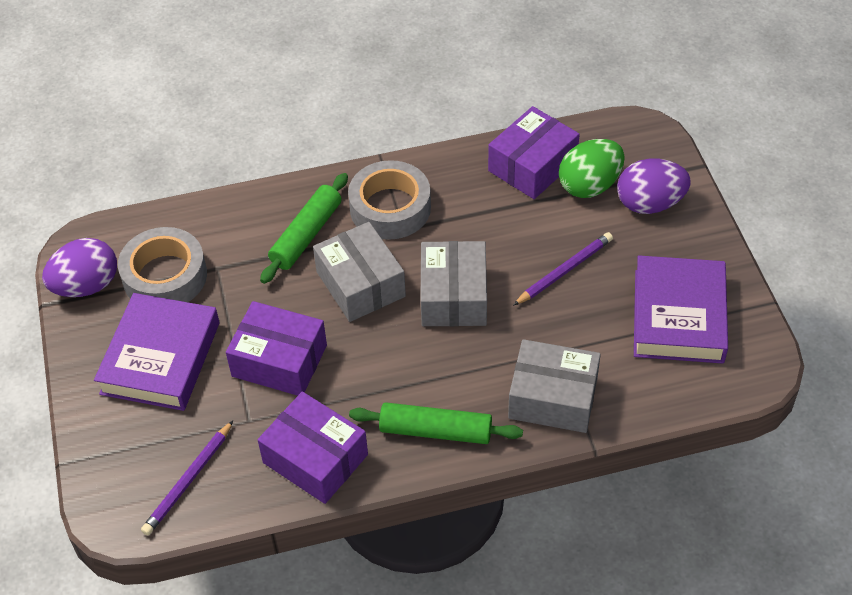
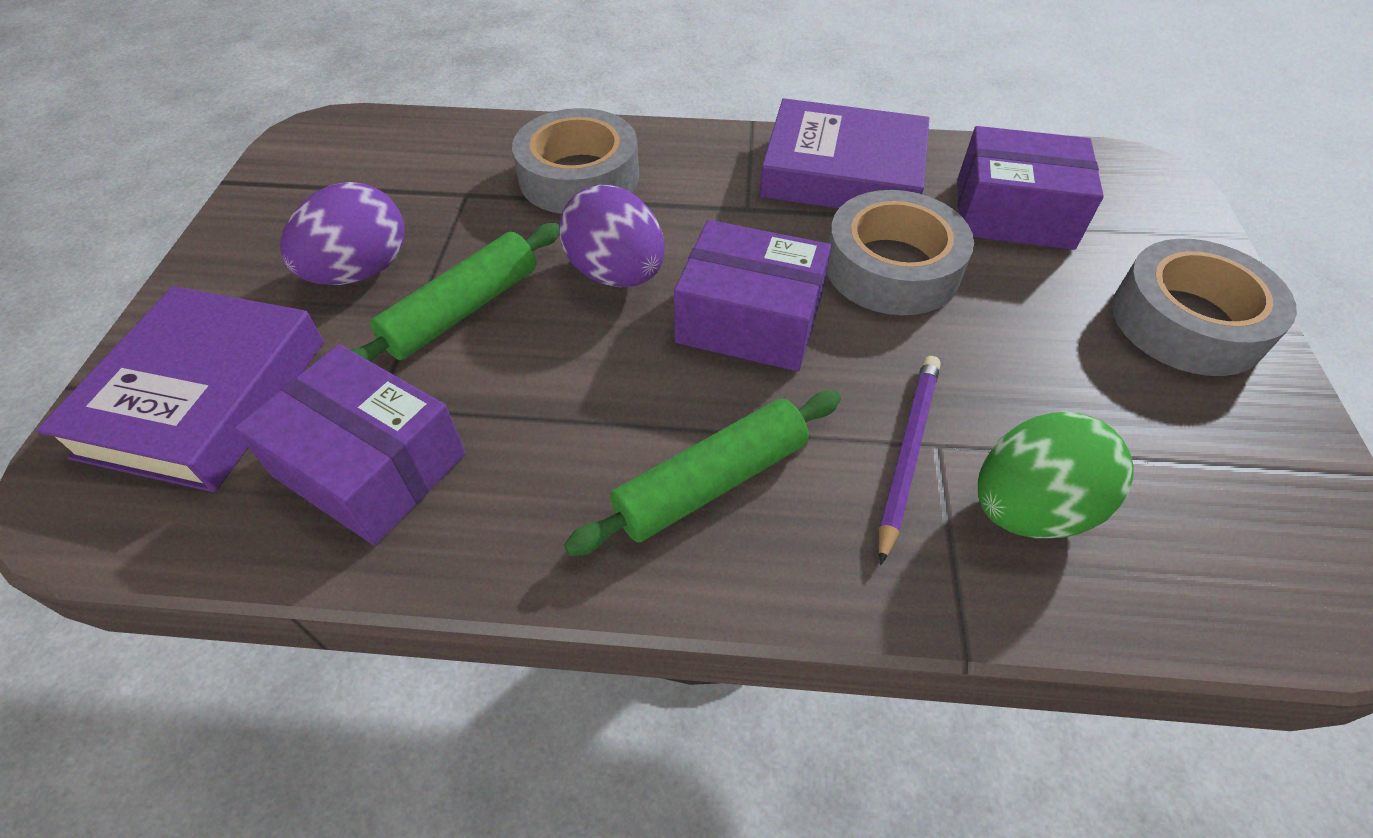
grey box: 3 -> 0
grey tape: 2 -> 3
purple pencil: 2 -> 1

